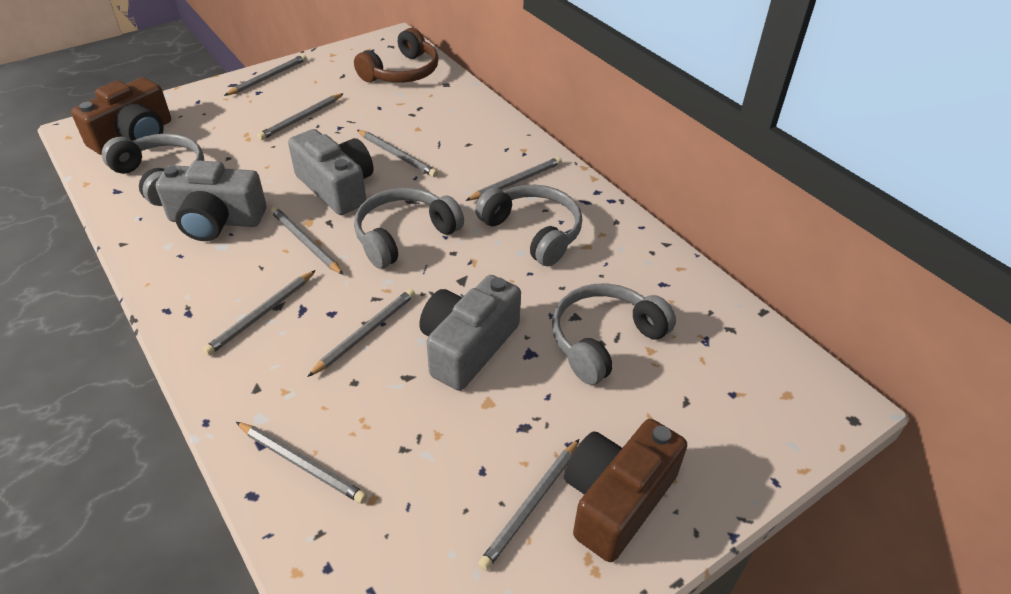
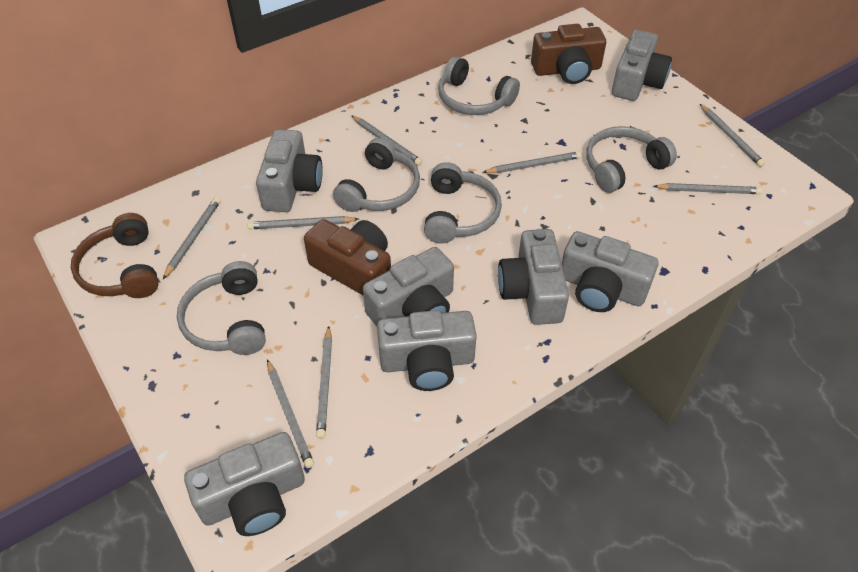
grey camera: 3 -> 7
grey headphones: 4 -> 5
grey pencil: 9 -> 8

